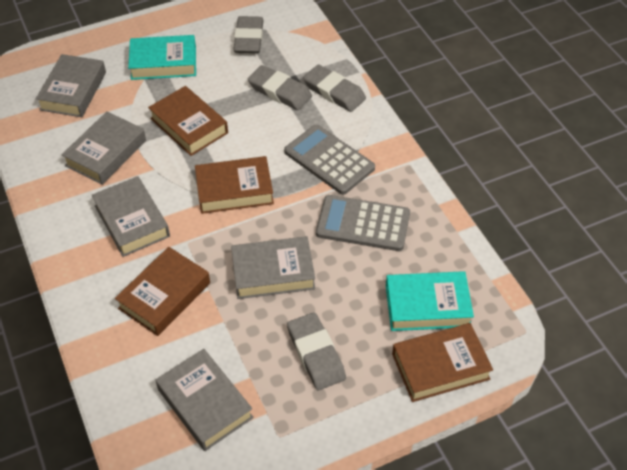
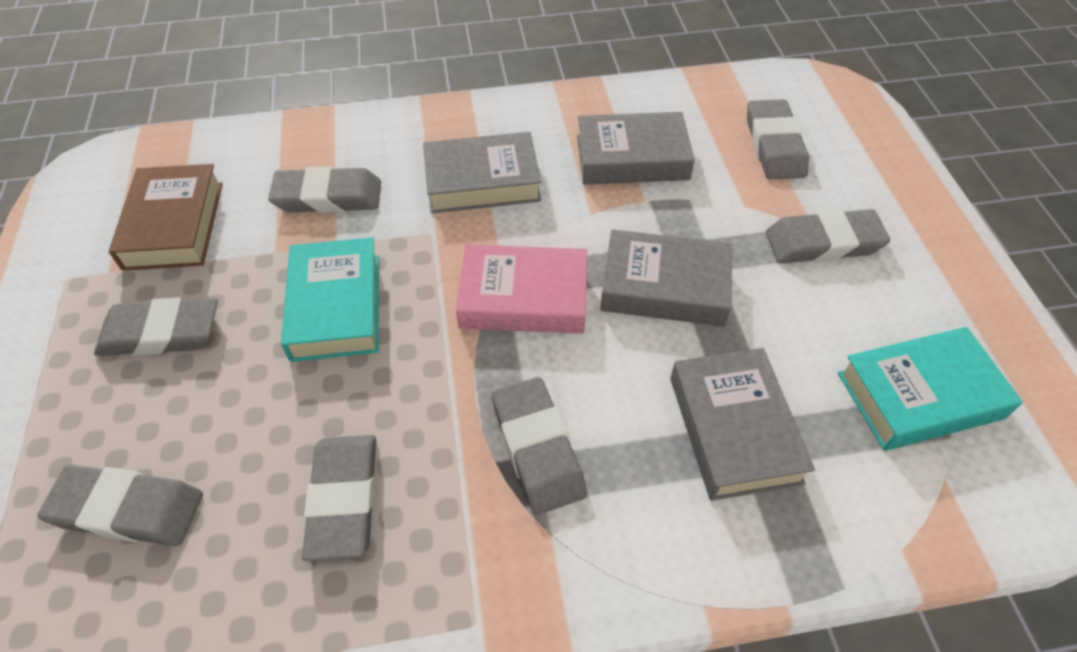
brown book: 4 -> 1
grey book: 5 -> 4
grey calculator: 2 -> 0
grey eraser: 4 -> 7
pink book: 0 -> 1

